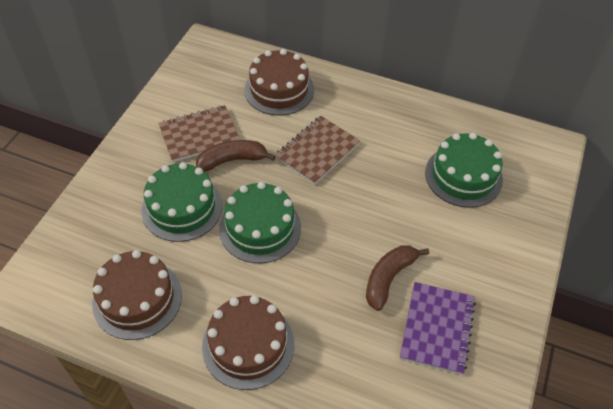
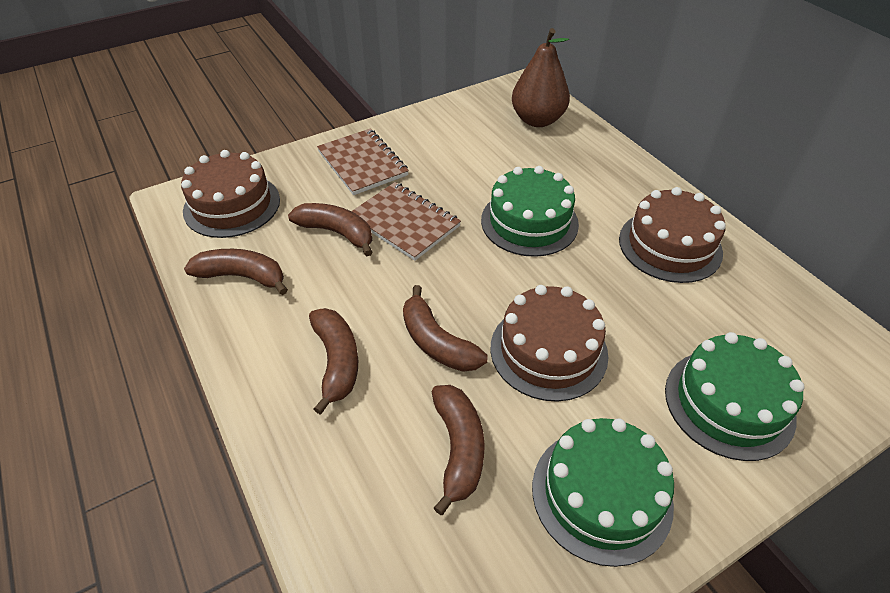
brown banana: 2 -> 5
brown pear: 0 -> 1
purple notebook: 1 -> 0

